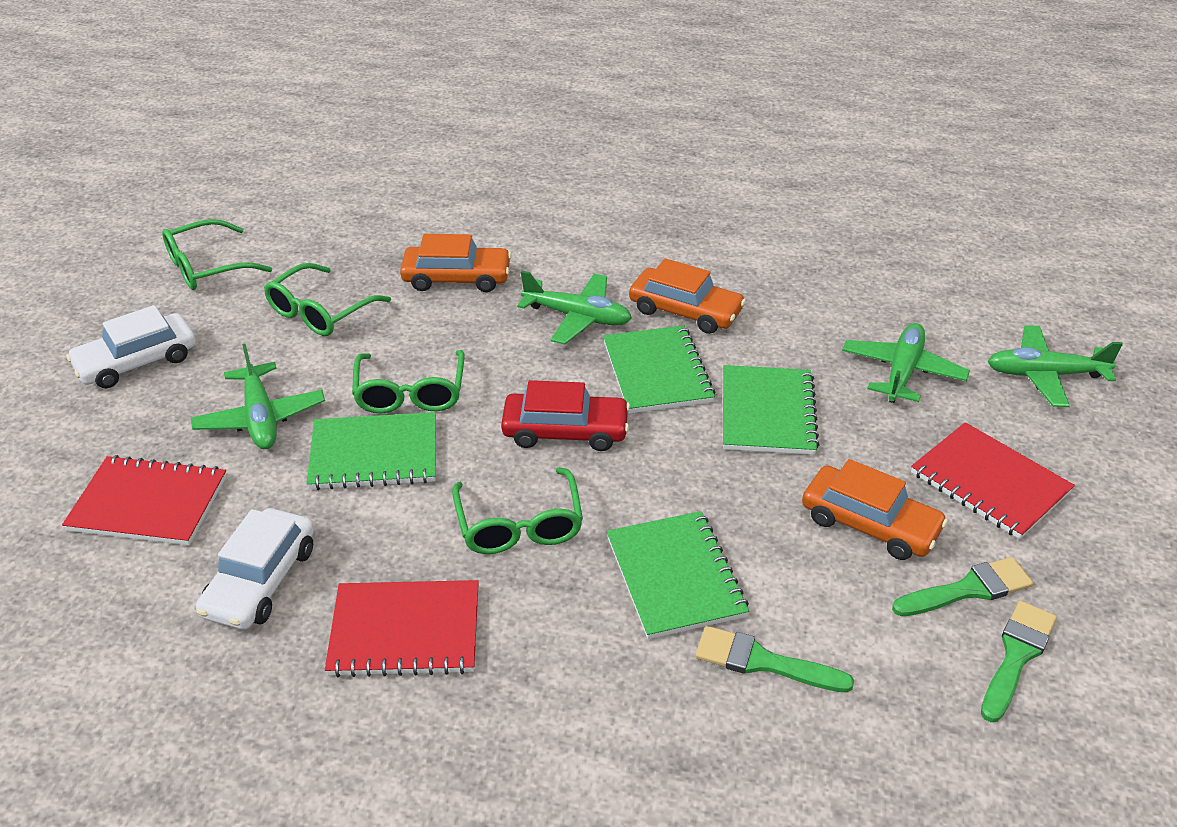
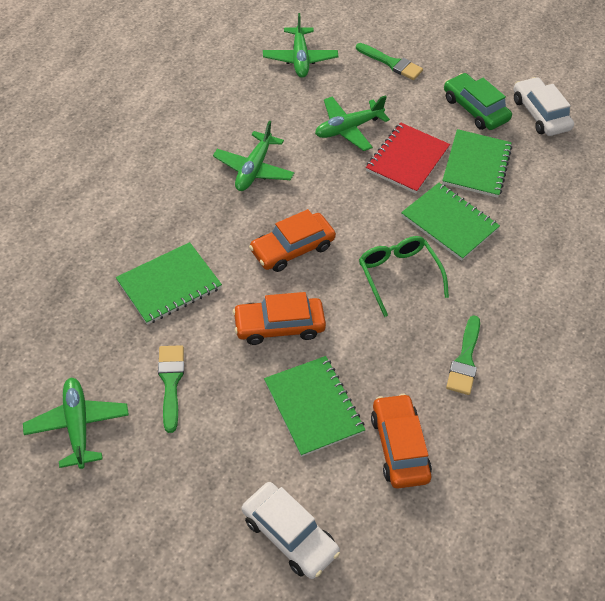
green car: 0 -> 1
green glasses: 4 -> 1
red car: 1 -> 0
red notebook: 3 -> 1

